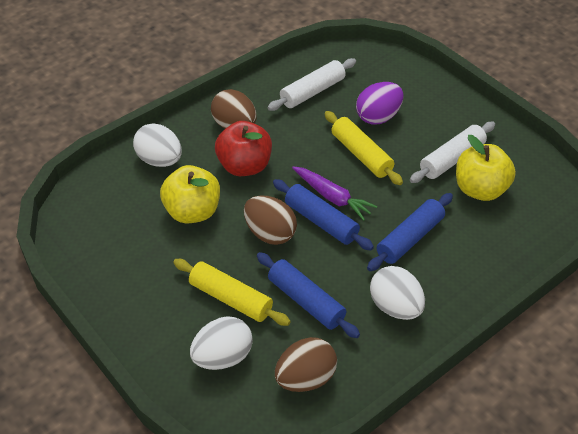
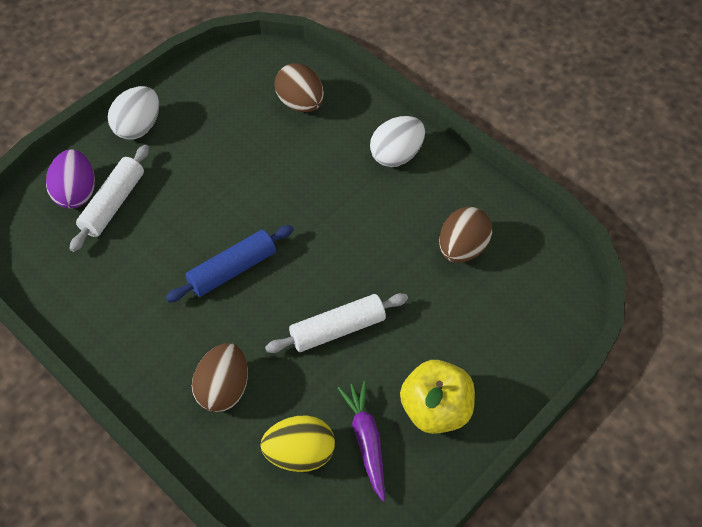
blue rolling pin: 3 -> 1
red apple: 1 -> 0
white egg: 3 -> 2
yellow apple: 2 -> 1
yellow egg: 0 -> 1
yellow rolling pin: 2 -> 0

